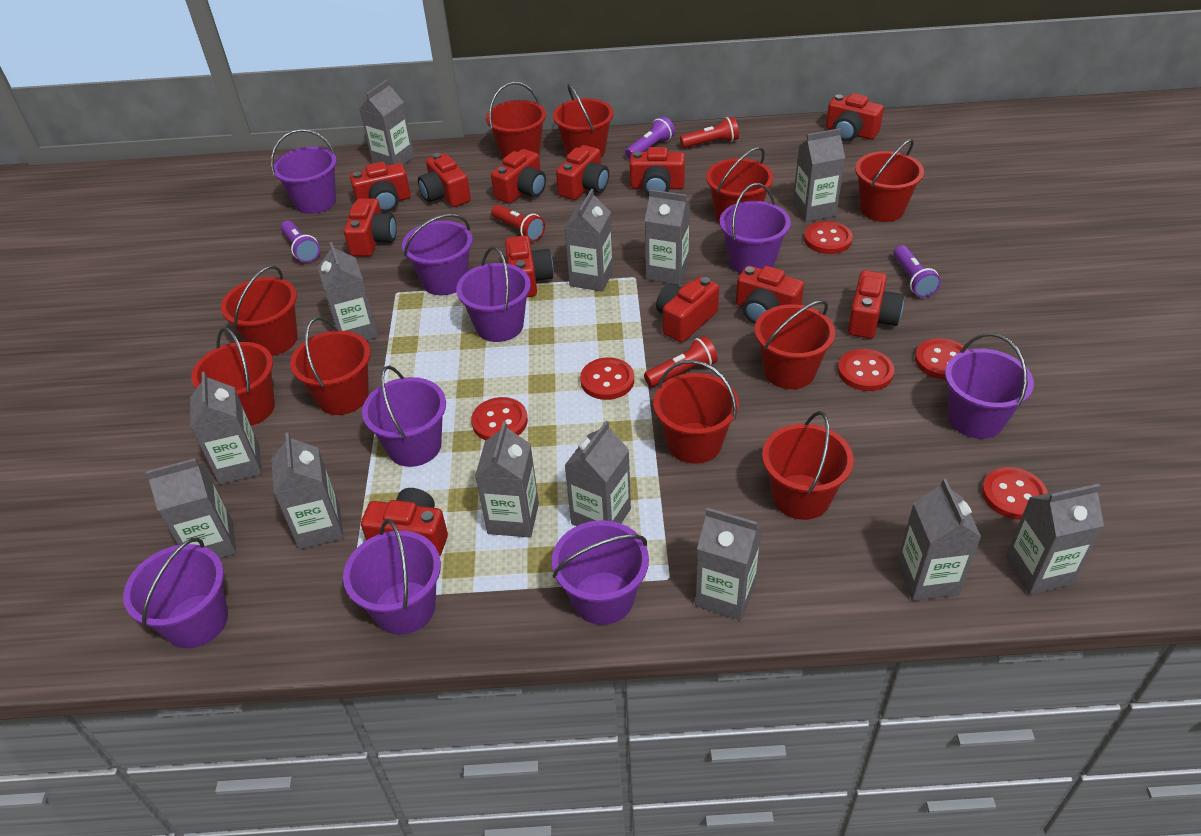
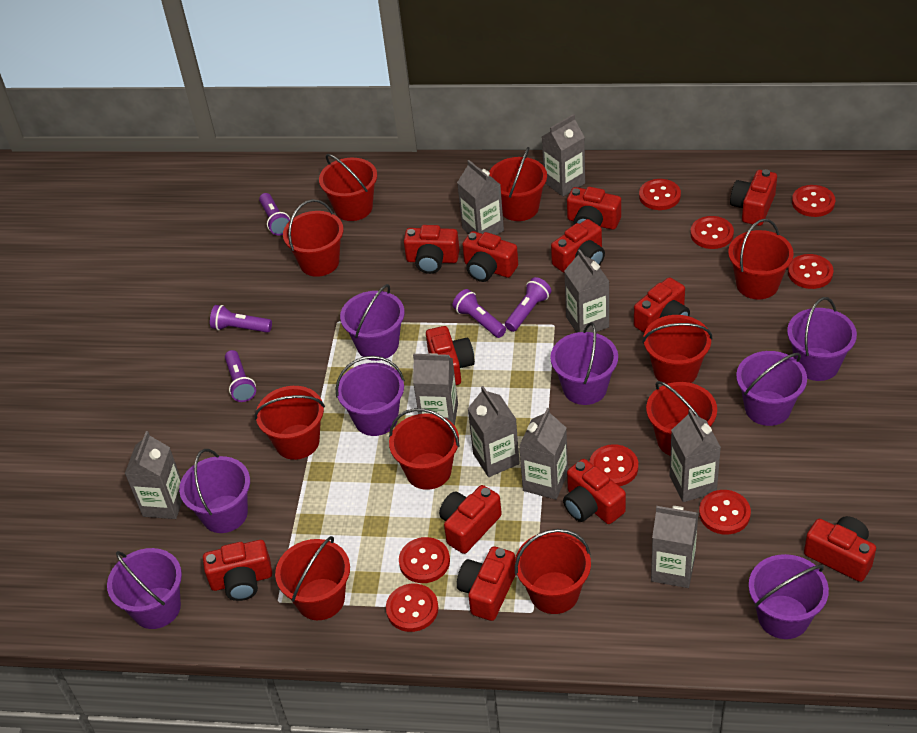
grey carton: 13 -> 9
purple bucket: 9 -> 8
purple flashlight: 3 -> 5
red button: 6 -> 8
red flashlight: 3 -> 0

